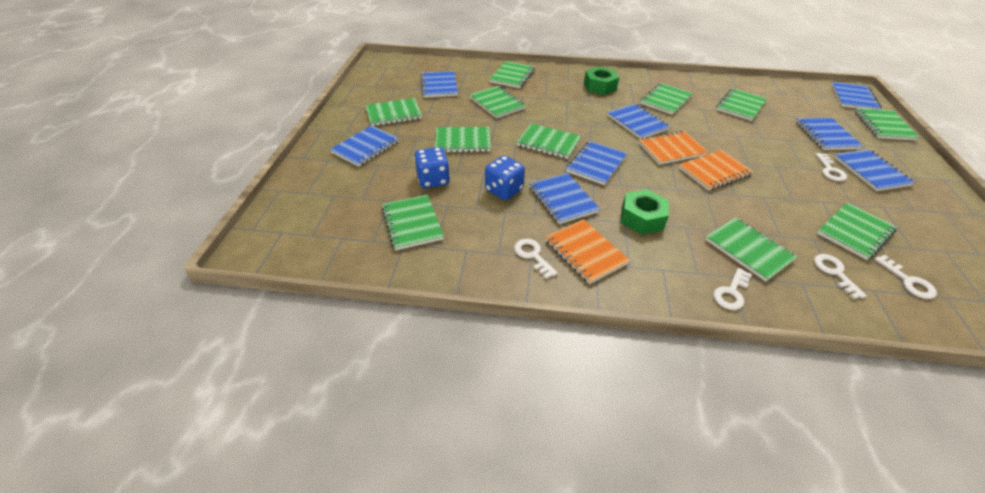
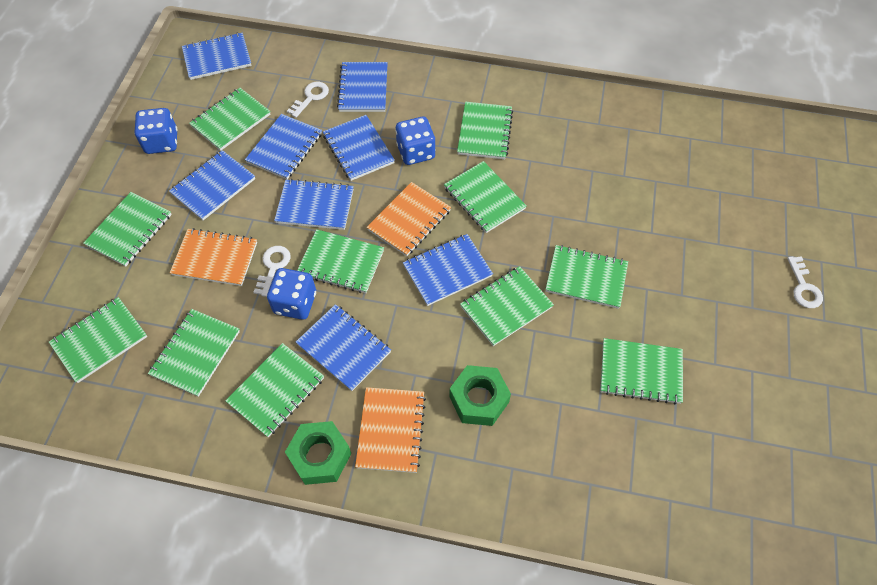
blue dice: 2 -> 3
white key: 5 -> 3

